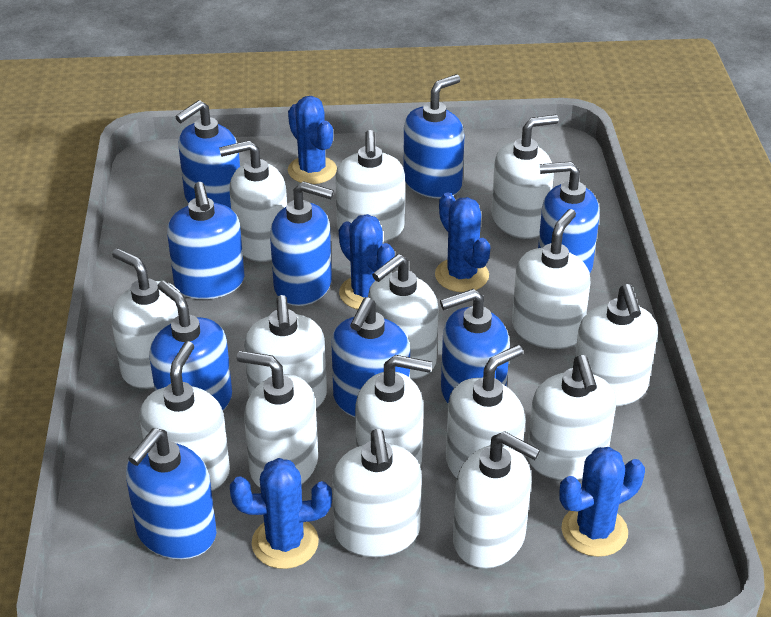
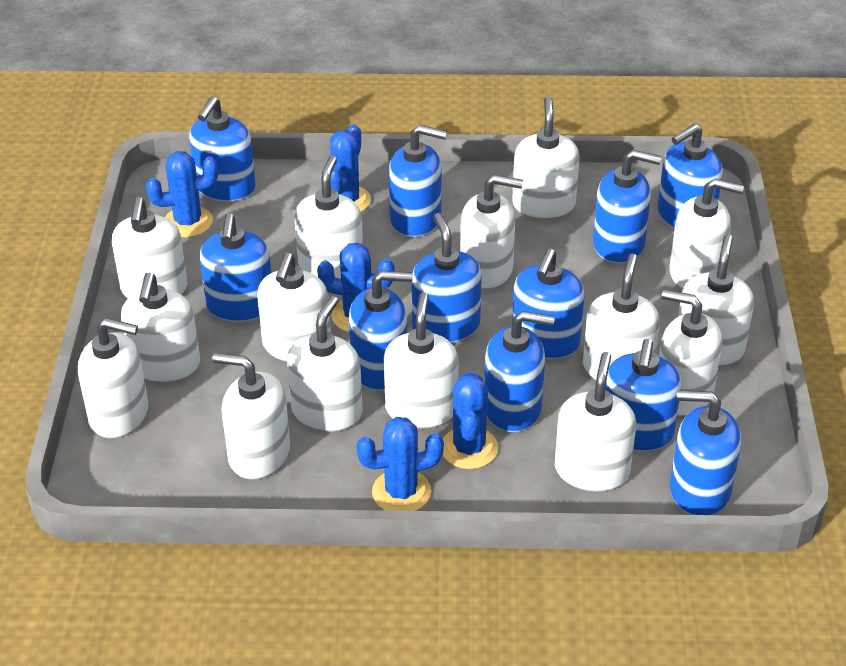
blue soap dispenser: 9 -> 11

